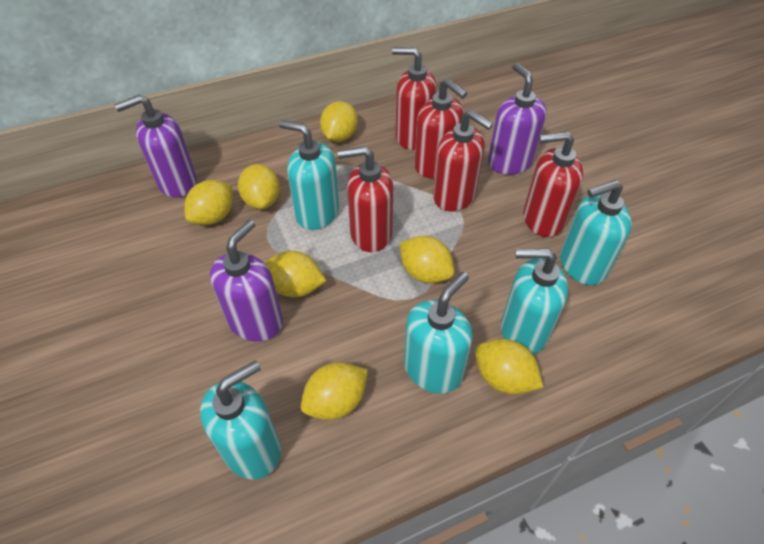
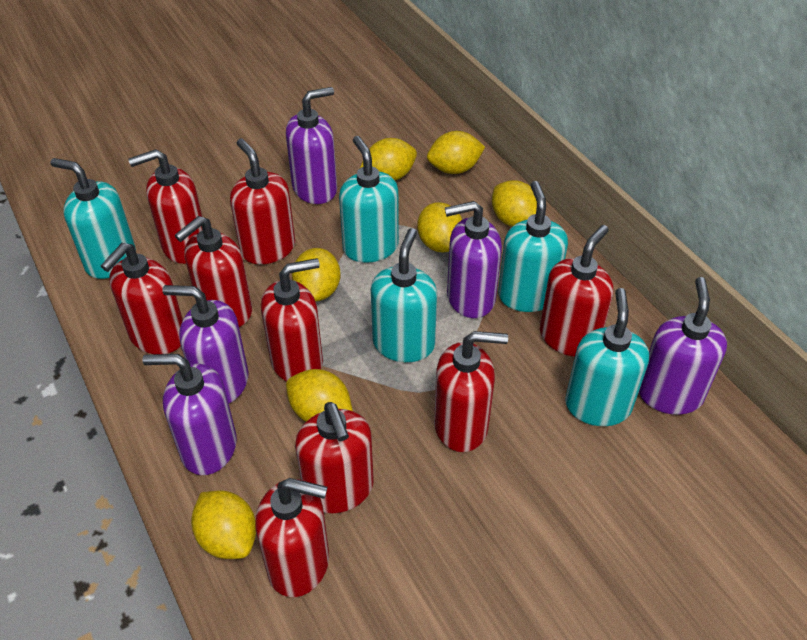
purple soap dispenser: 3 -> 5
red soap dispenser: 5 -> 9

